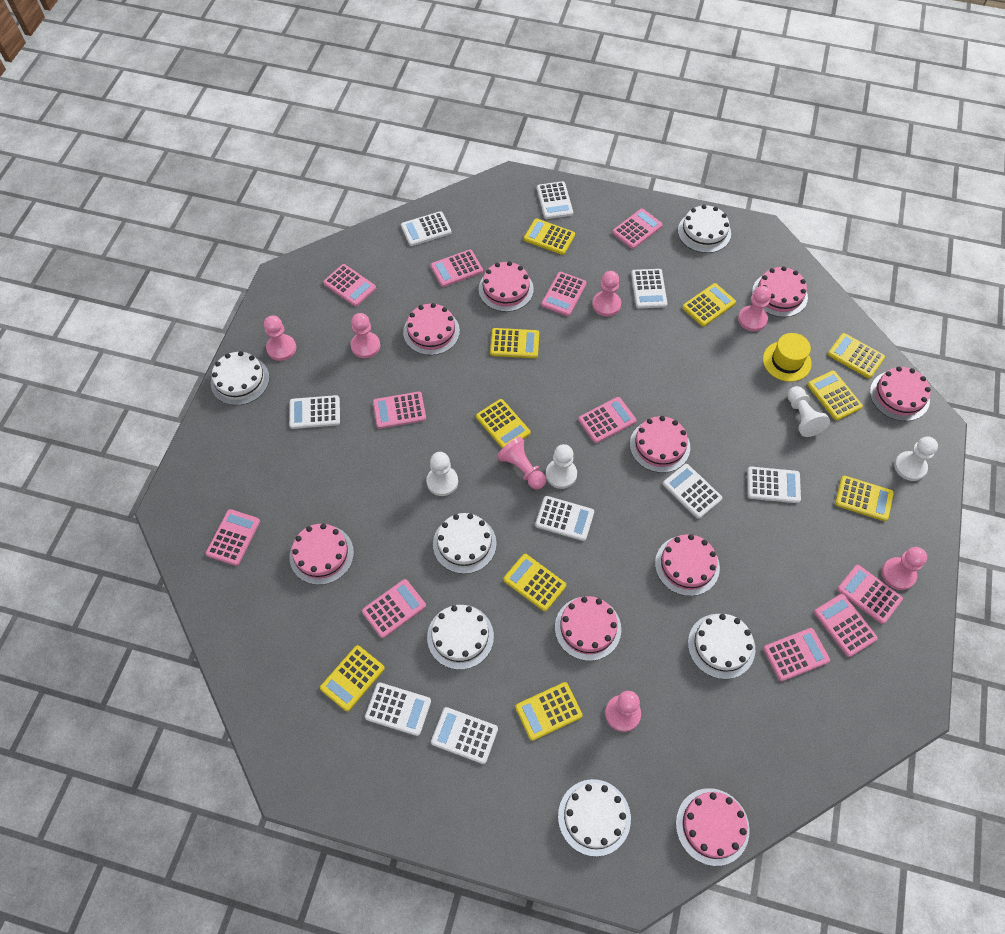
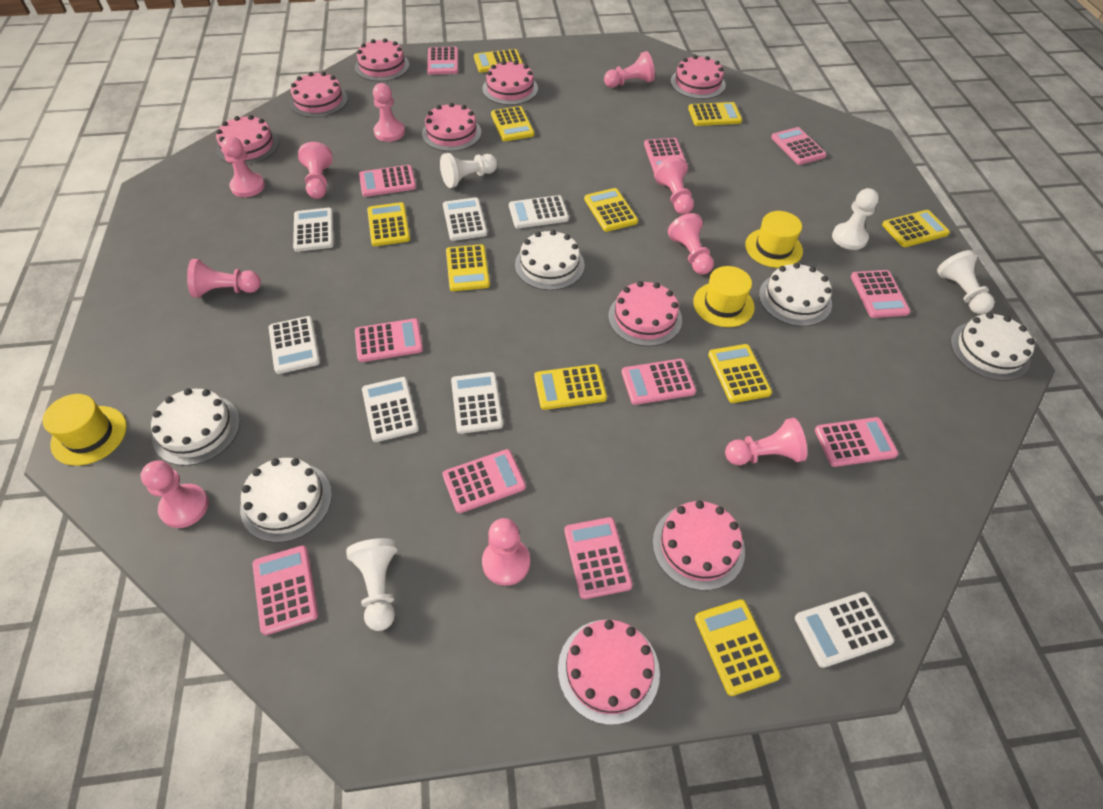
pink pawn: 7 -> 10
white cake: 6 -> 5
white calculator: 9 -> 7
yellow hat: 1 -> 3

